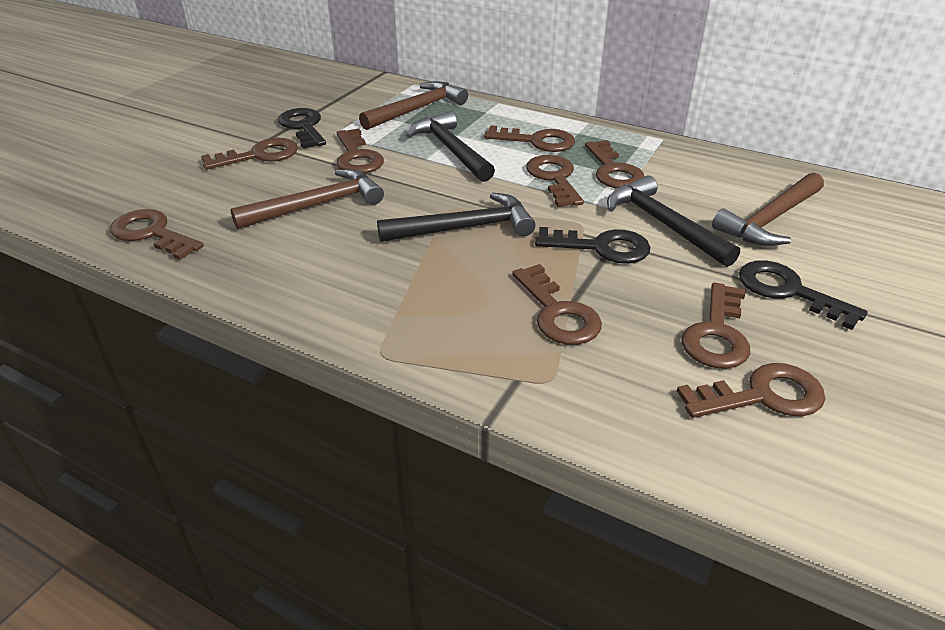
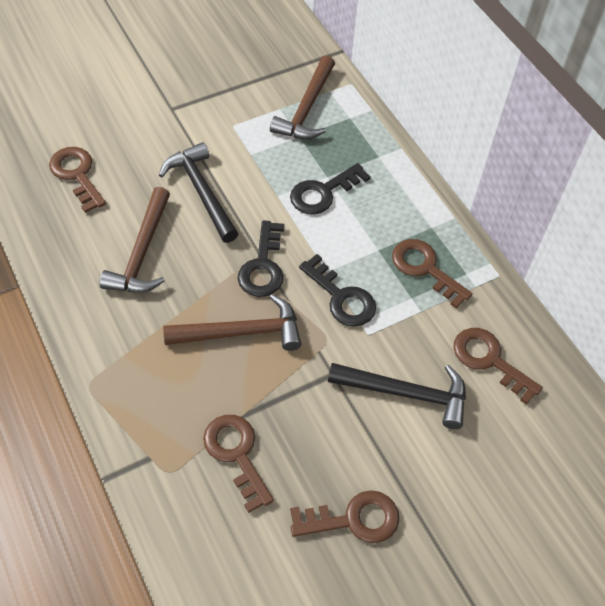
black hammer: 3 -> 2
brown key: 9 -> 5

